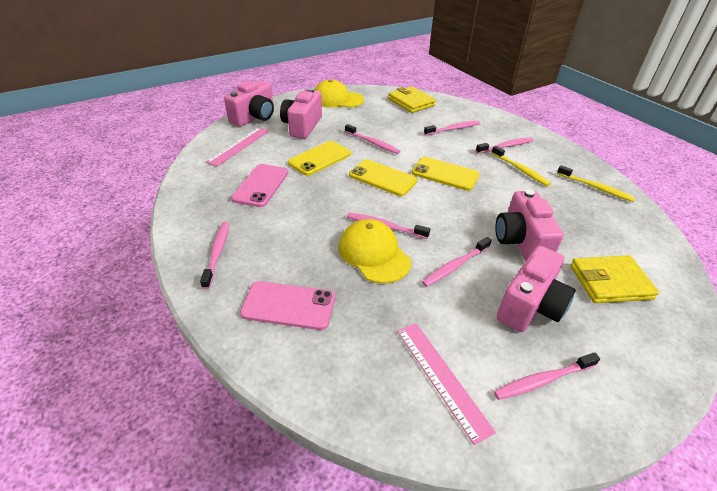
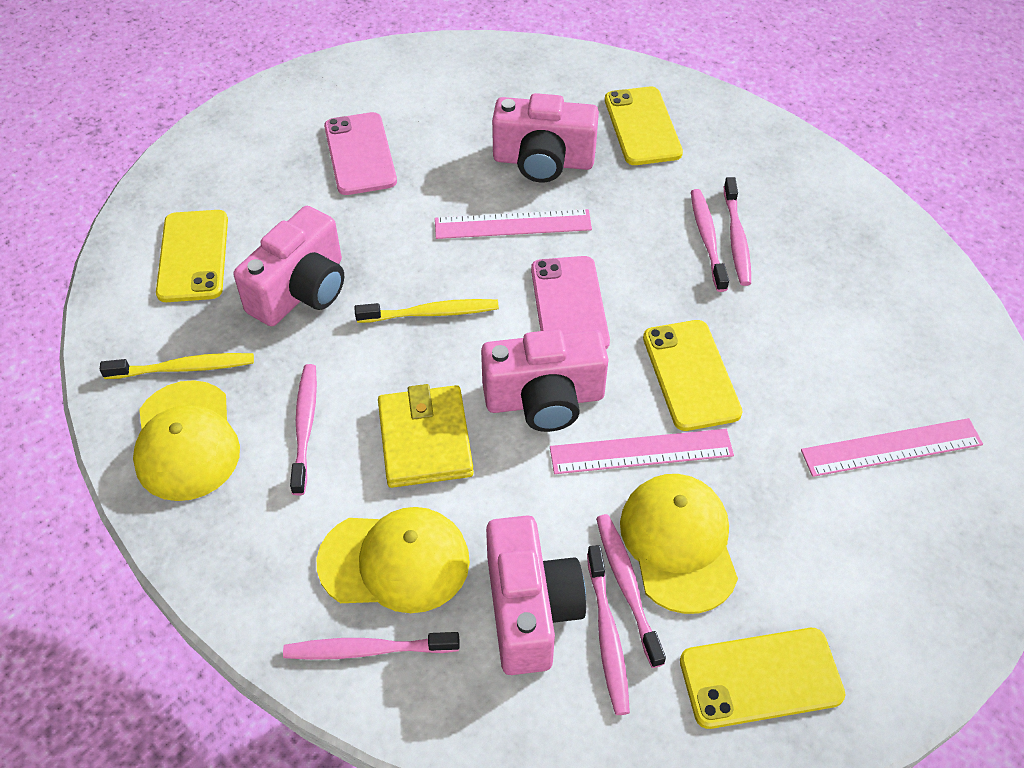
pink ruler: 2 -> 3
pink toothbrush: 7 -> 6
yellow cap: 2 -> 3
yellow phone: 3 -> 4
yellow wallet: 2 -> 1

